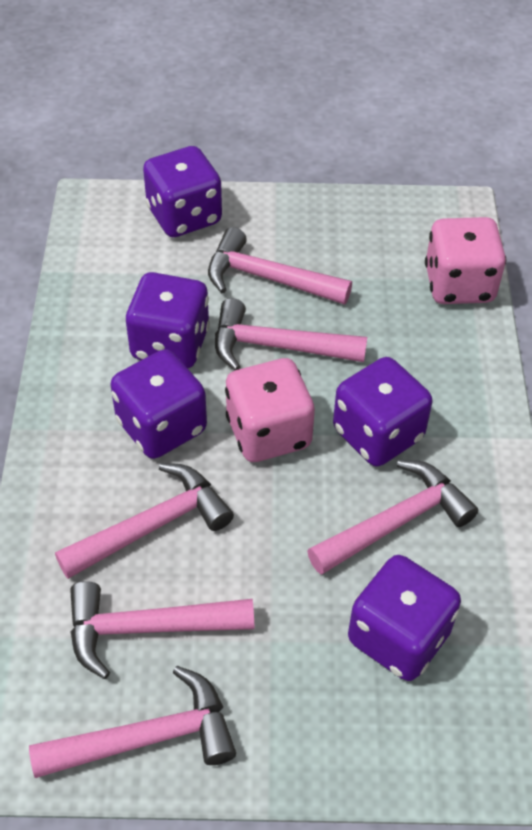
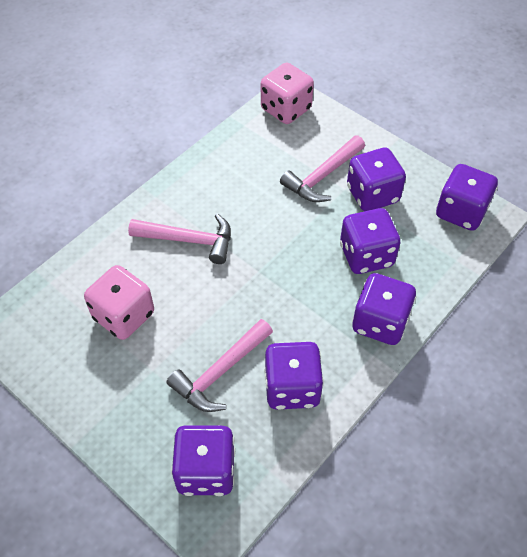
pink hammer: 6 -> 3
purple dice: 5 -> 6

